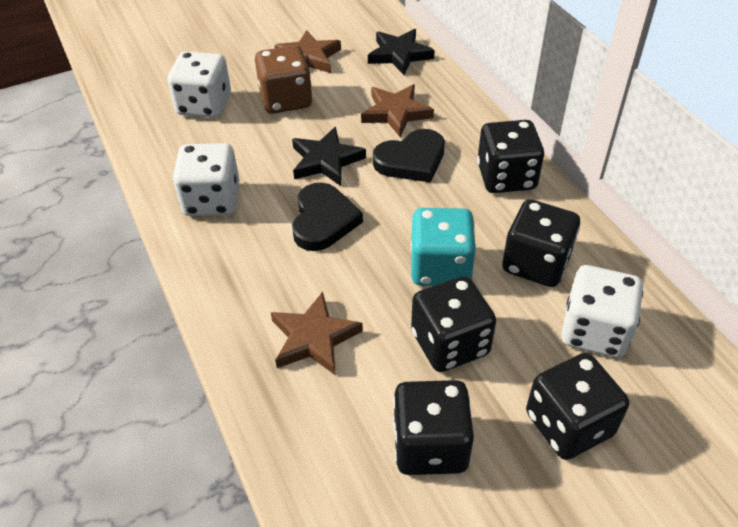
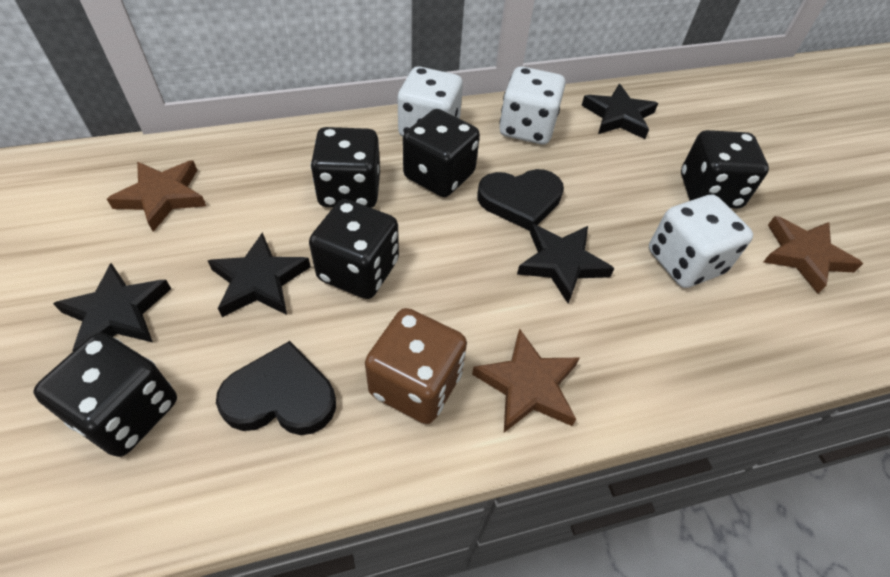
black star: 2 -> 4
turquoise dice: 1 -> 0

